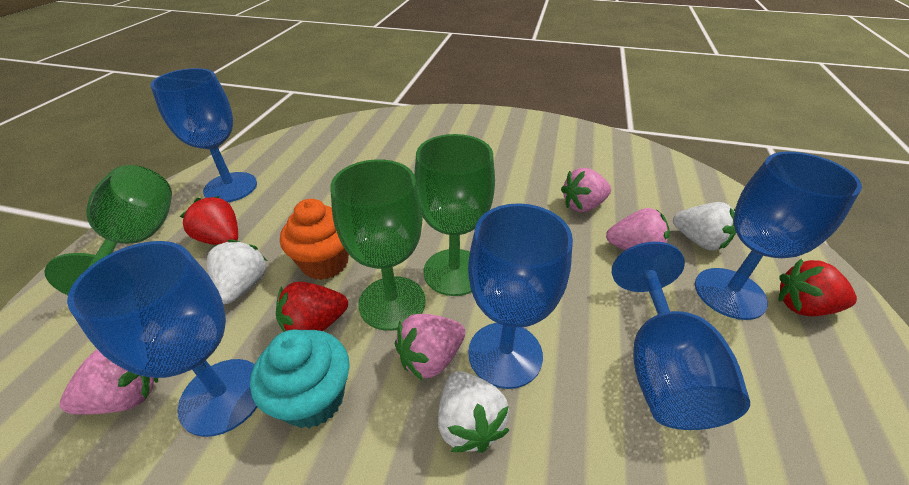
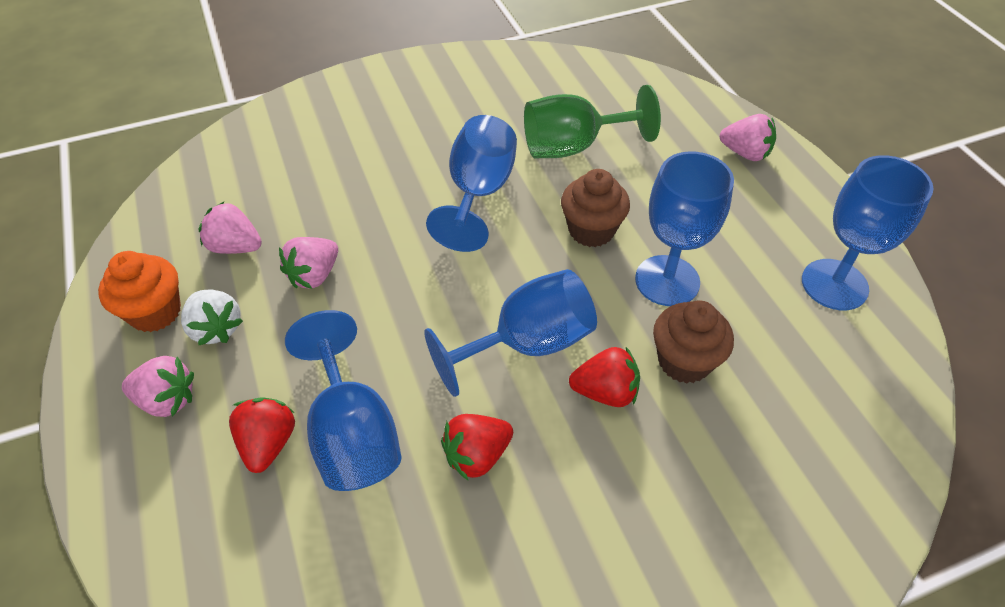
brown cupcake: 0 -> 2
green goblet: 3 -> 1
turquoise cupcake: 1 -> 0
white strawberry: 3 -> 1

